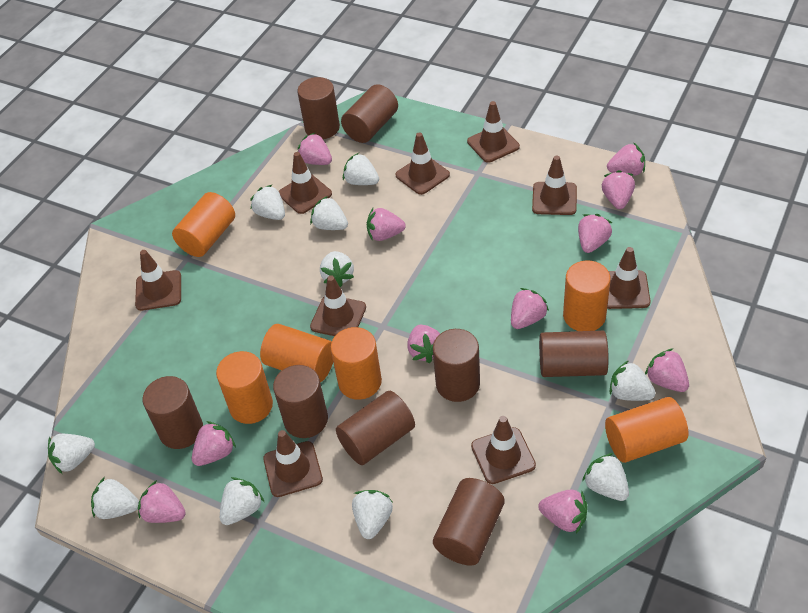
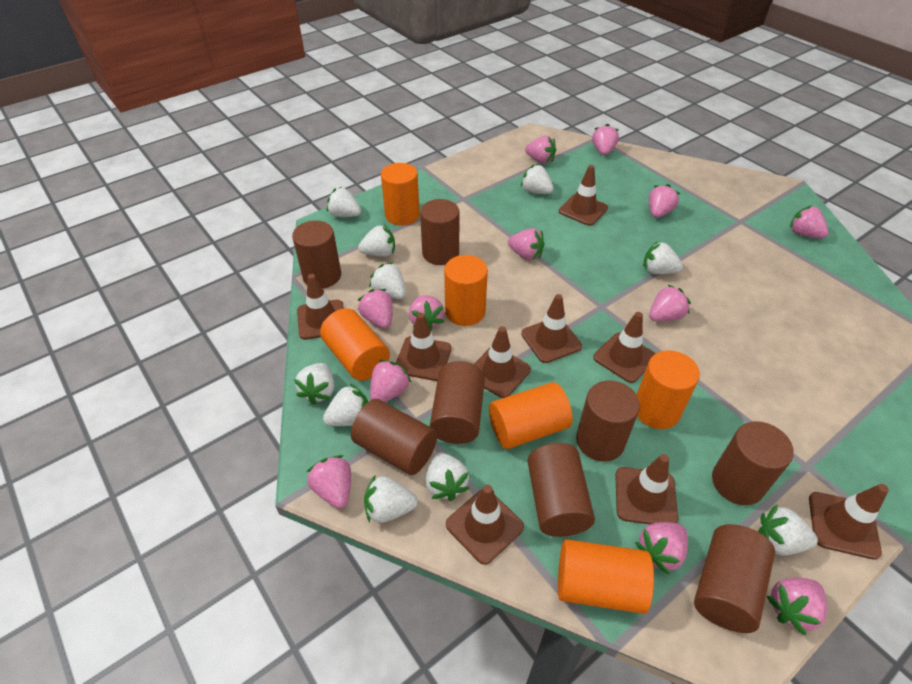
pink strawberry: 11 -> 12

